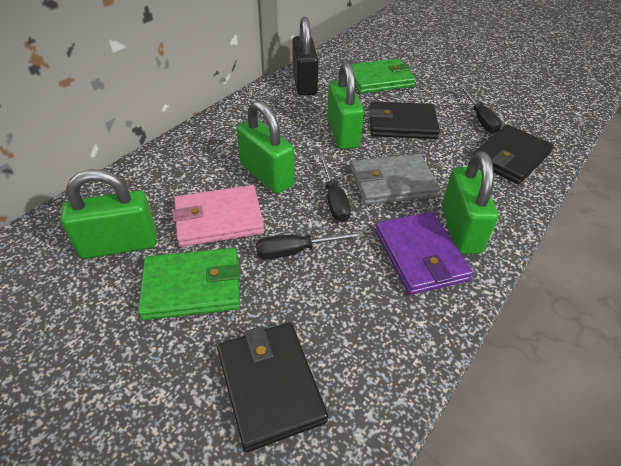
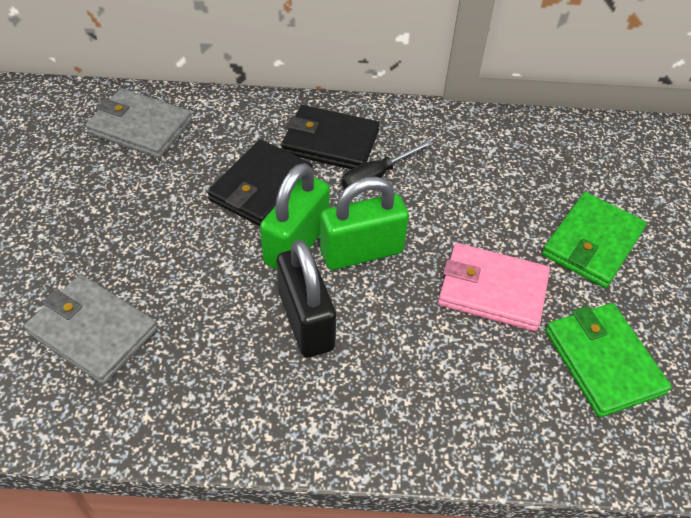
black screwdriver: 3 -> 1
black wallet: 3 -> 2
green padlock: 4 -> 2
grey wallet: 1 -> 2
purple wallet: 1 -> 0

